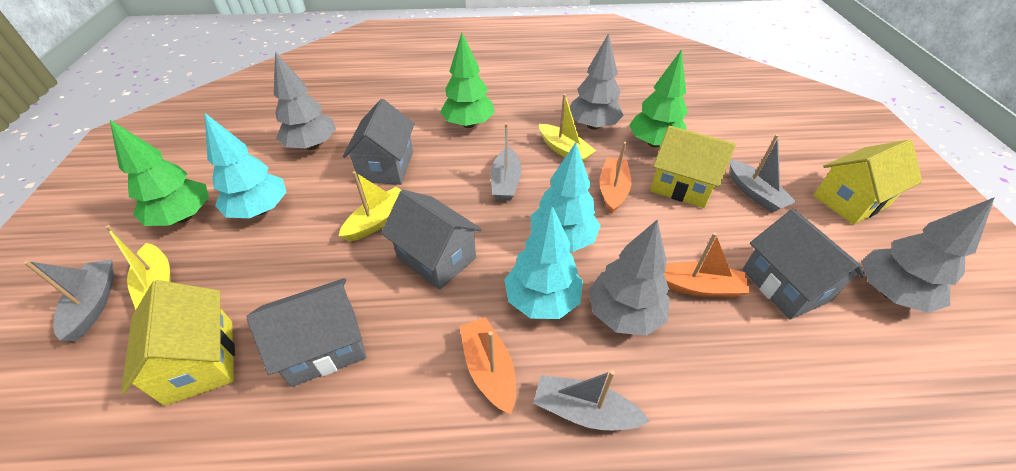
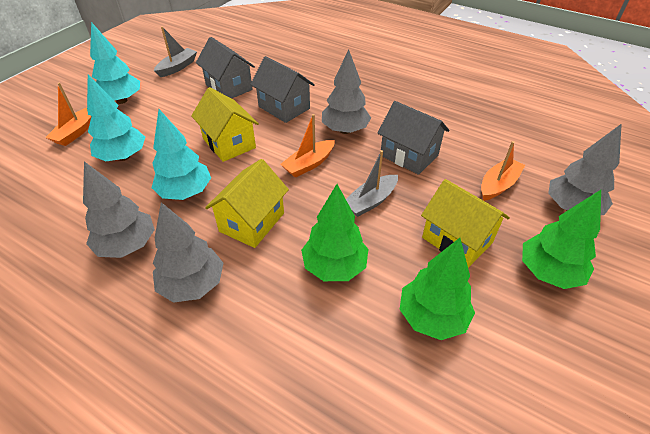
grey boat: 4 -> 2
grey house: 4 -> 3
yellow boat: 3 -> 0

